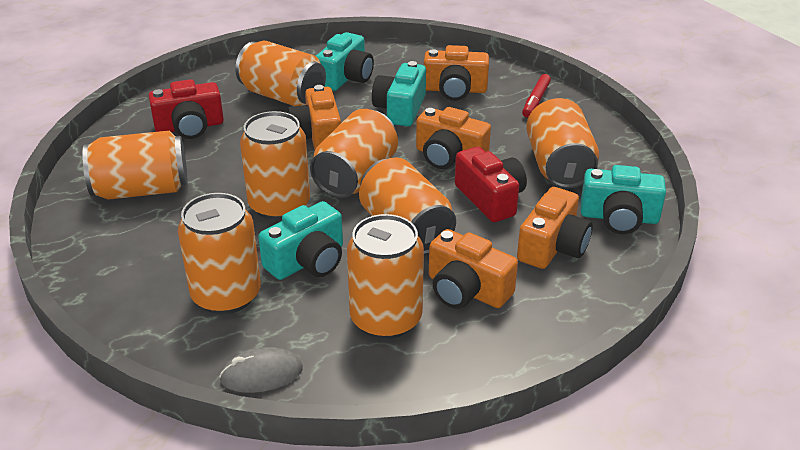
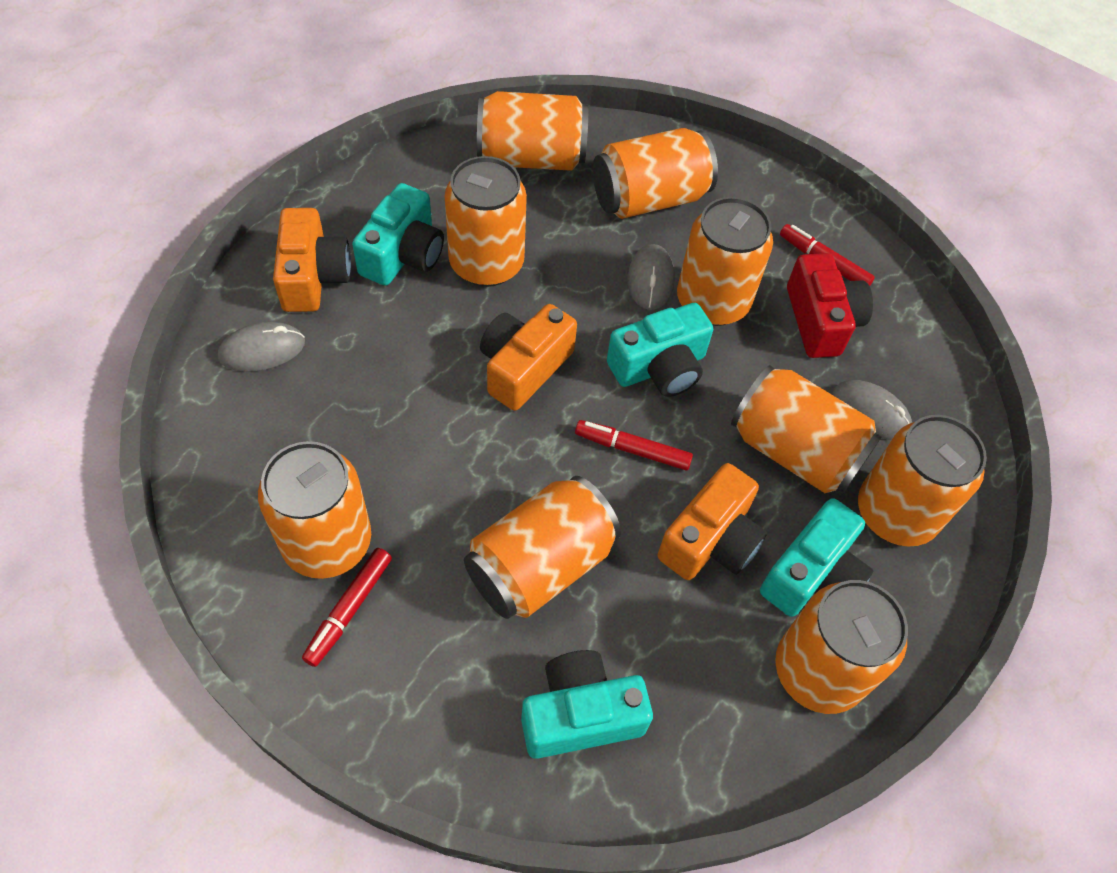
grey mouse: 1 -> 3
orange camera: 5 -> 3
orange can: 8 -> 9
red camera: 2 -> 1
red marker: 1 -> 3

